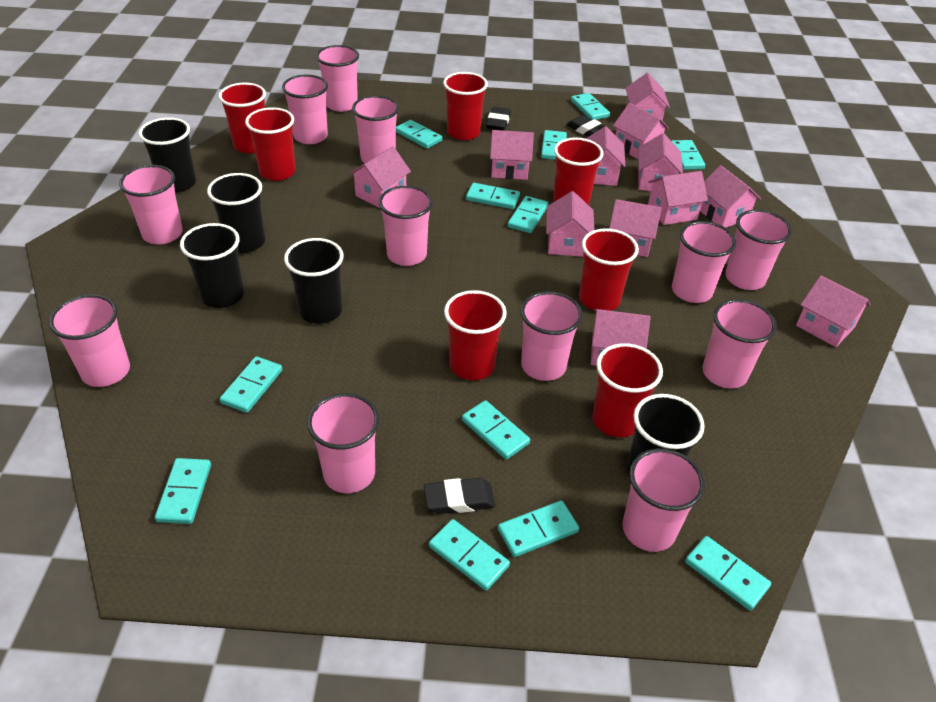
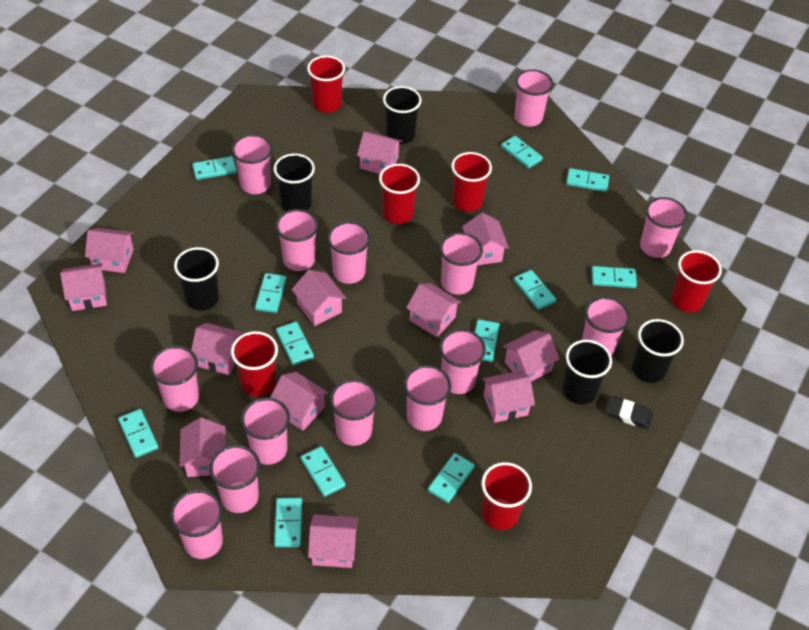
black eraser: 3 -> 1
pink cup: 12 -> 14
red cup: 7 -> 6

